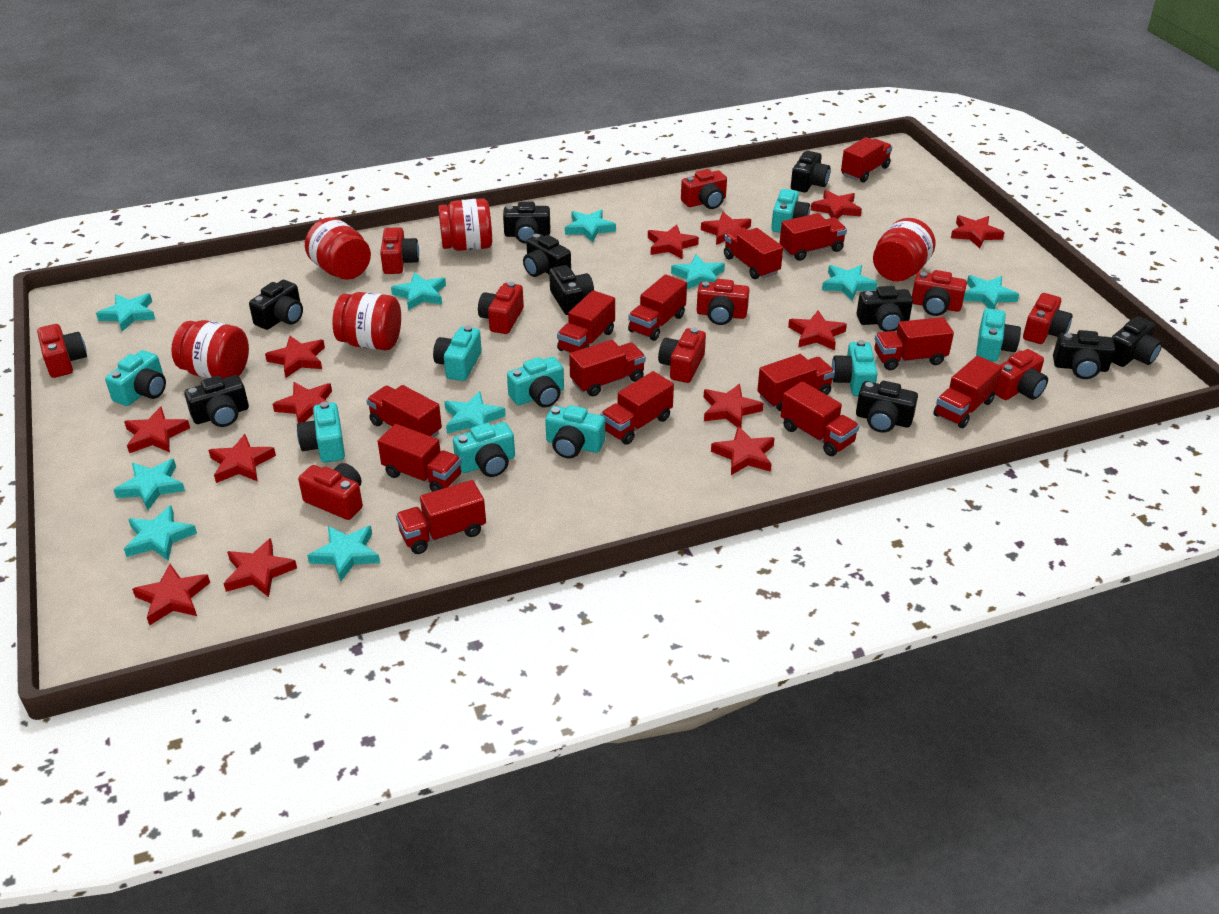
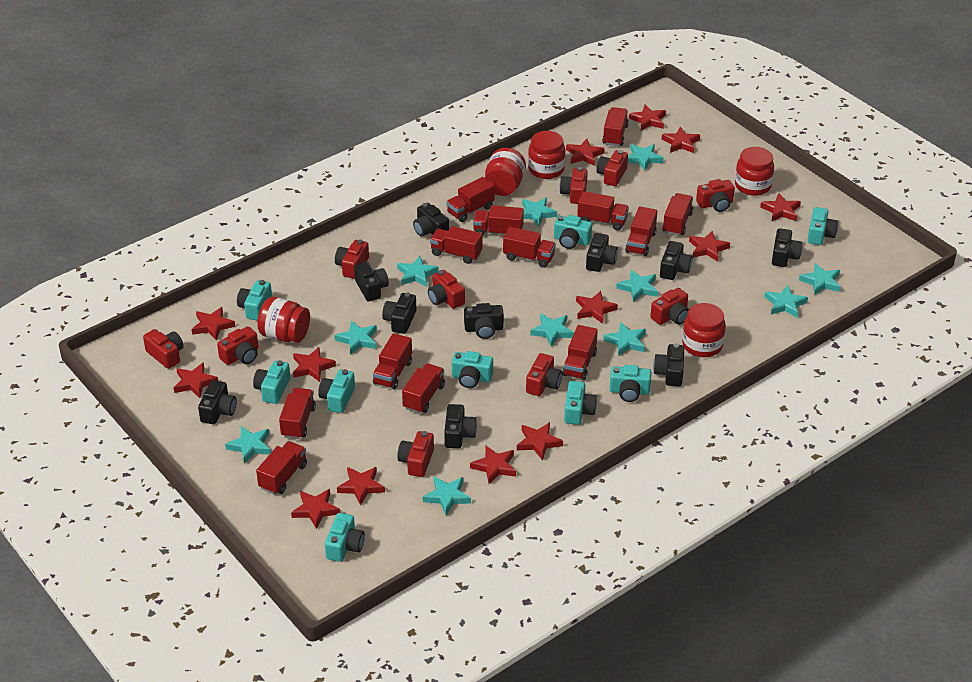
red truck: 14 -> 13
turquoise star: 10 -> 11

